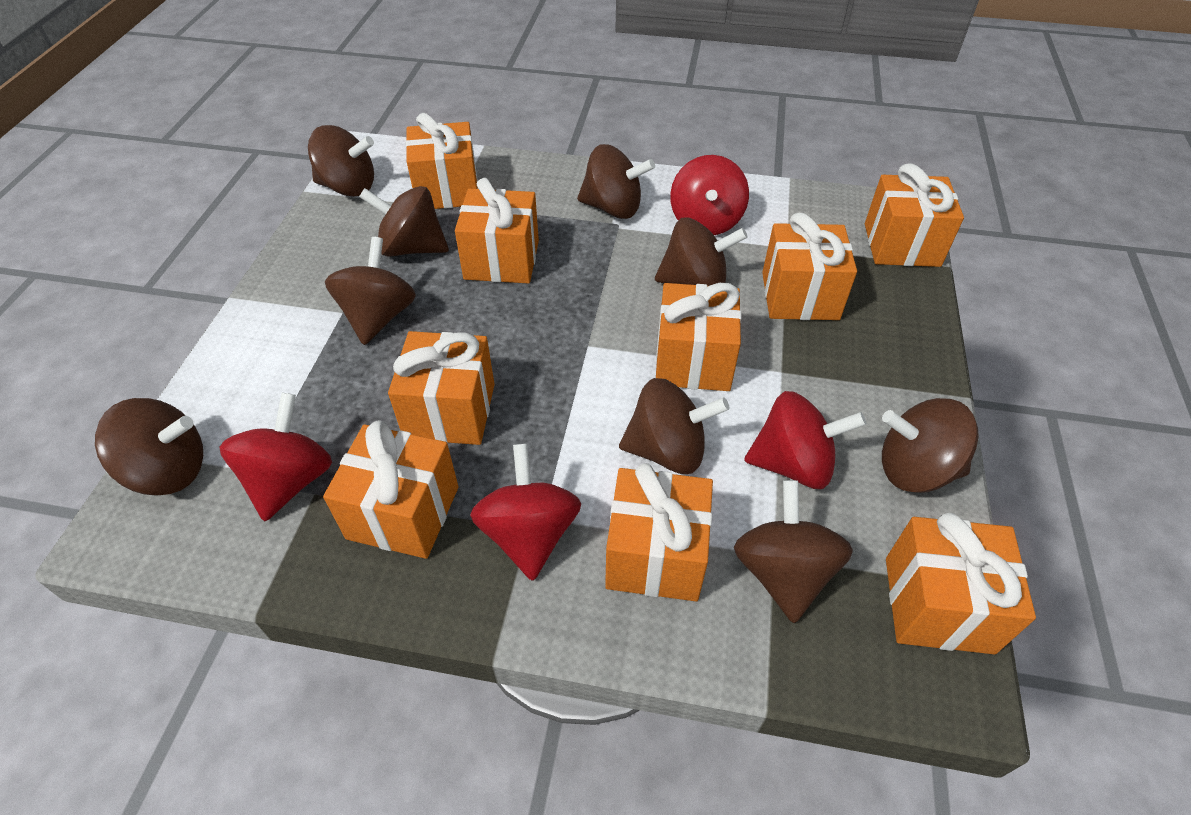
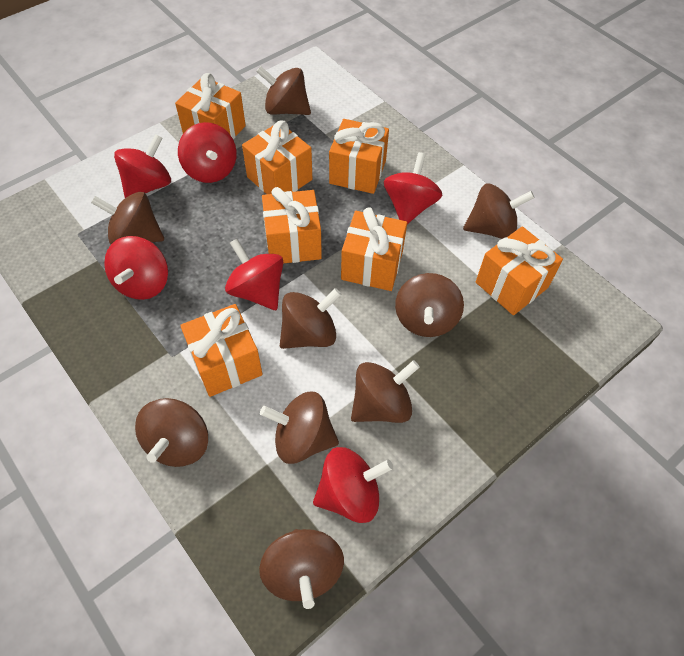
orange gift: 9 -> 7
red spinning top: 4 -> 6

